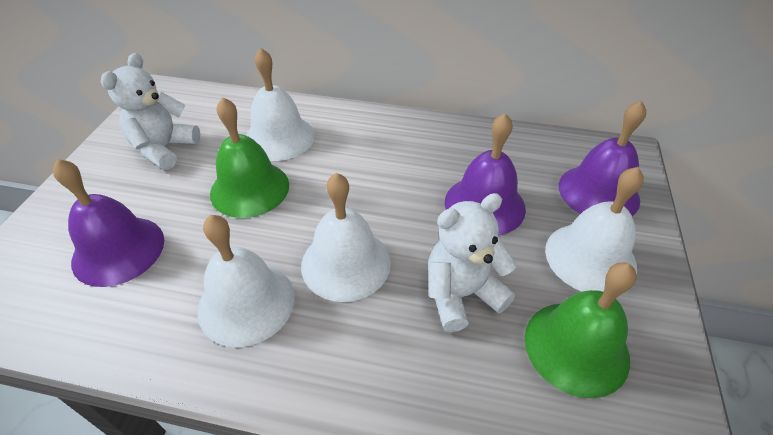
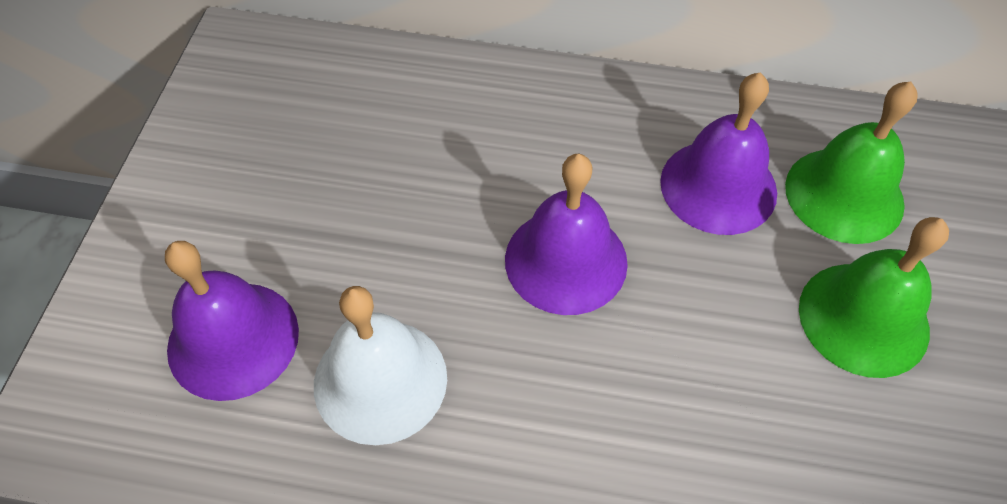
white bell: 4 -> 1
white teddy bear: 2 -> 0

